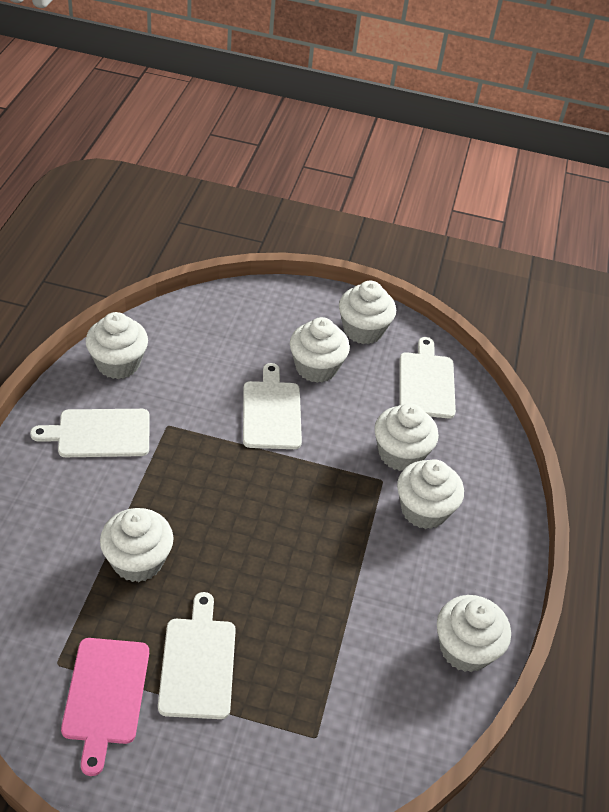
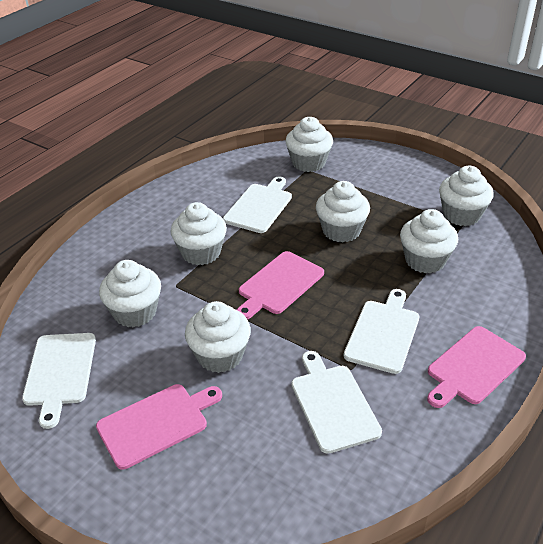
pink cutting board: 1 -> 3

